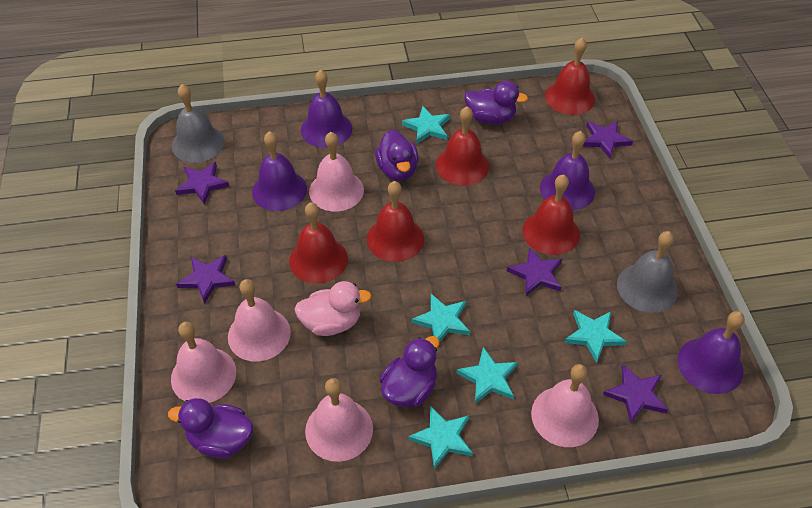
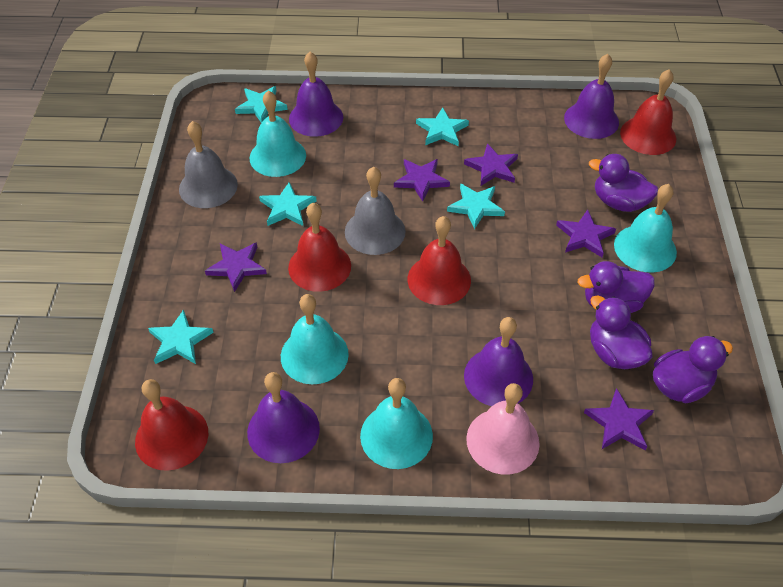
pink bell: 5 -> 1
pink duck: 1 -> 0
red bell: 5 -> 4
turquoise bell: 0 -> 4

